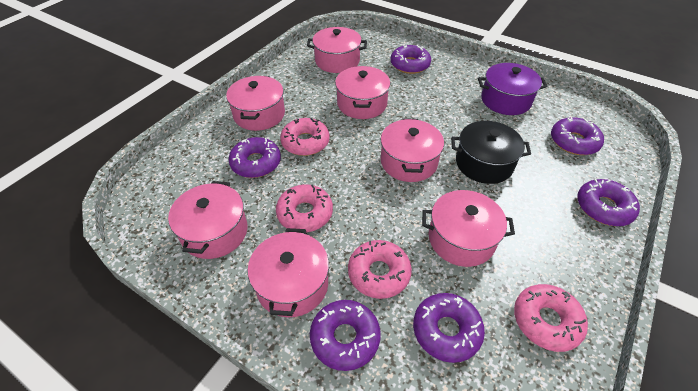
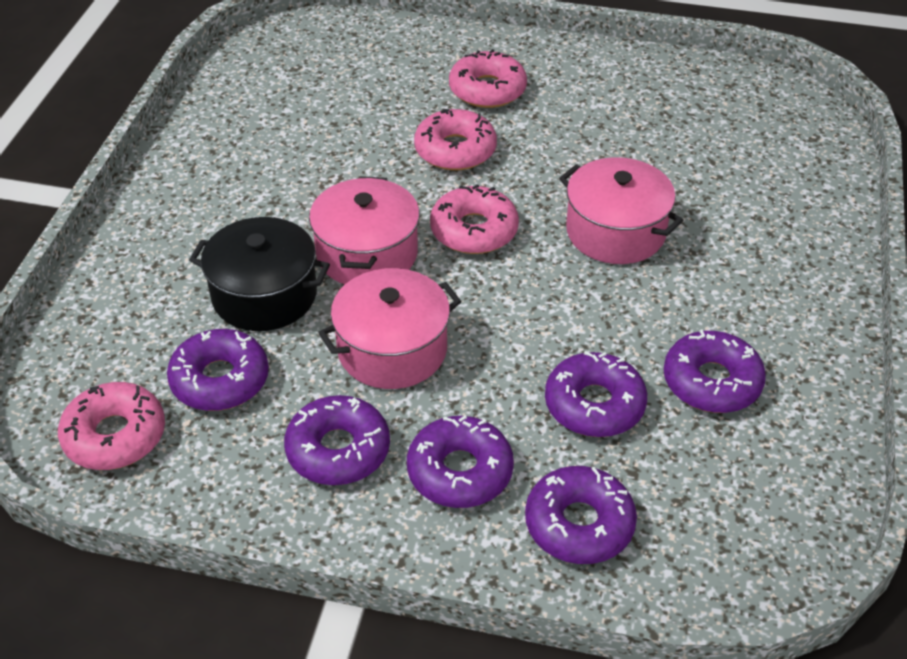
pink pot: 7 -> 3
purple pot: 1 -> 0

